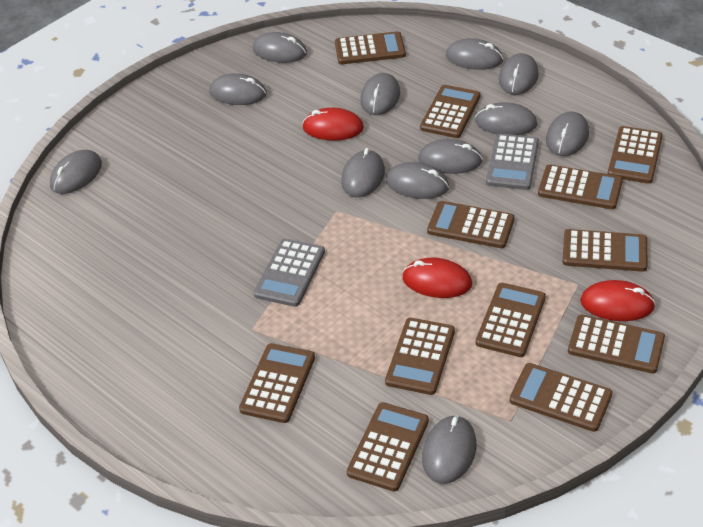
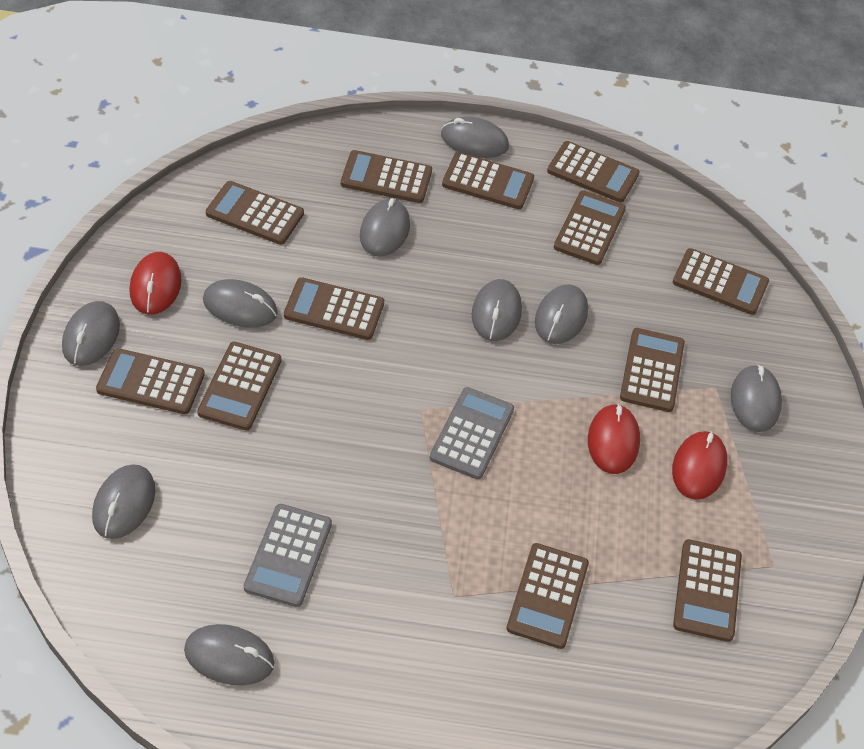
grey mouse: 12 -> 9

